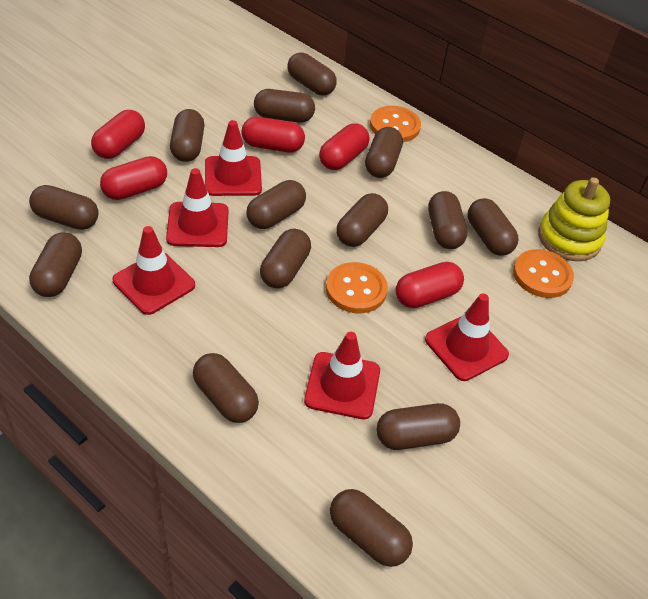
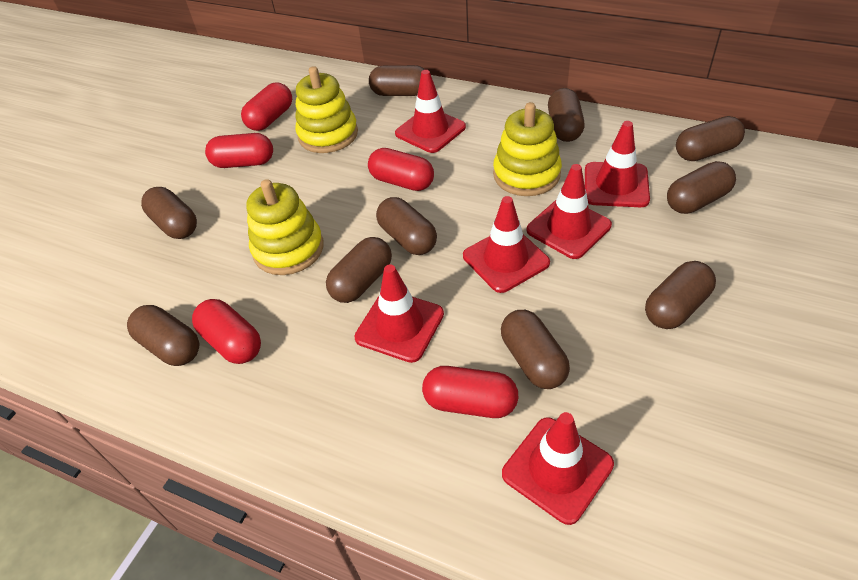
brown capsule: 14 -> 10
orange button: 3 -> 0
red traffic cone: 5 -> 6
yellow stacking toy: 1 -> 3

